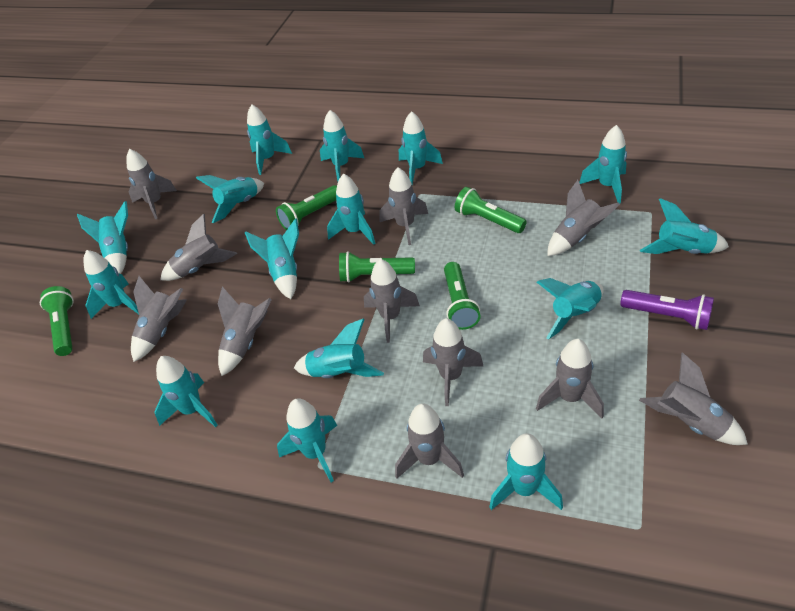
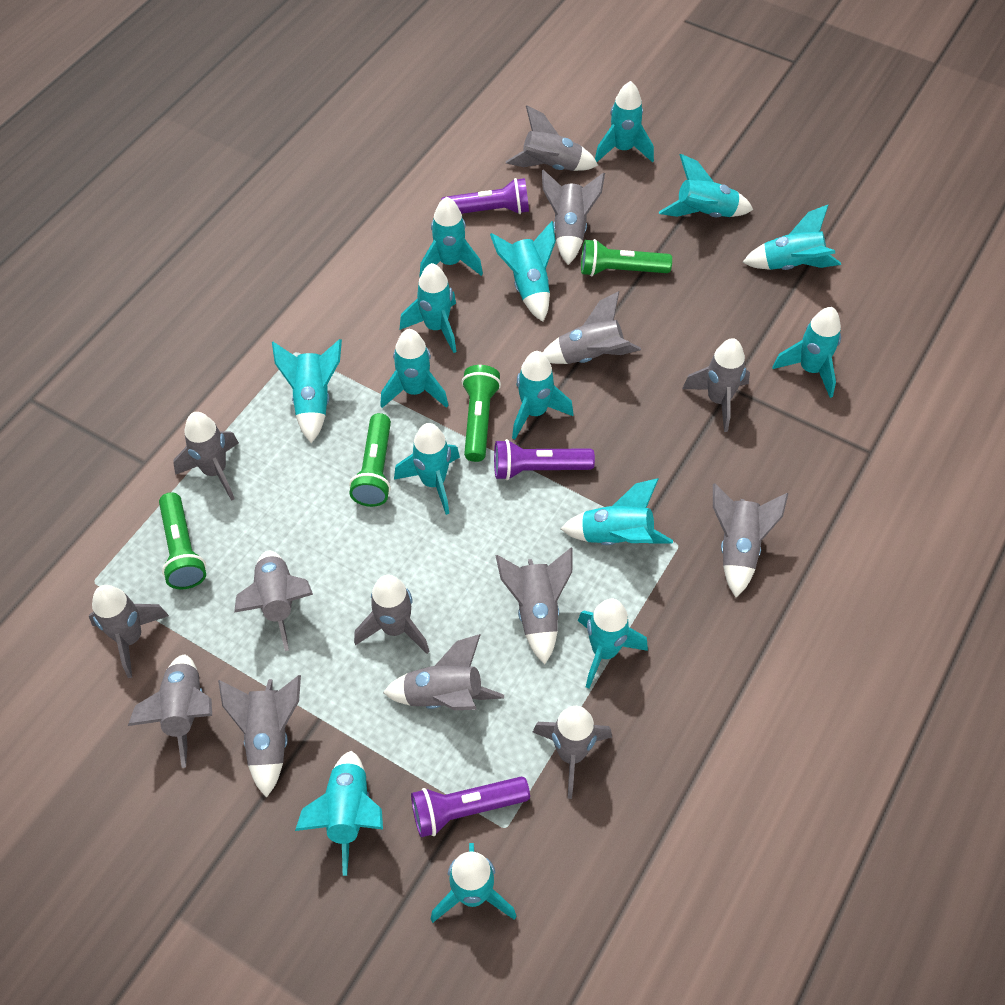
green flashlight: 5 -> 4
grey rocket: 11 -> 14
purple flashlight: 1 -> 3

